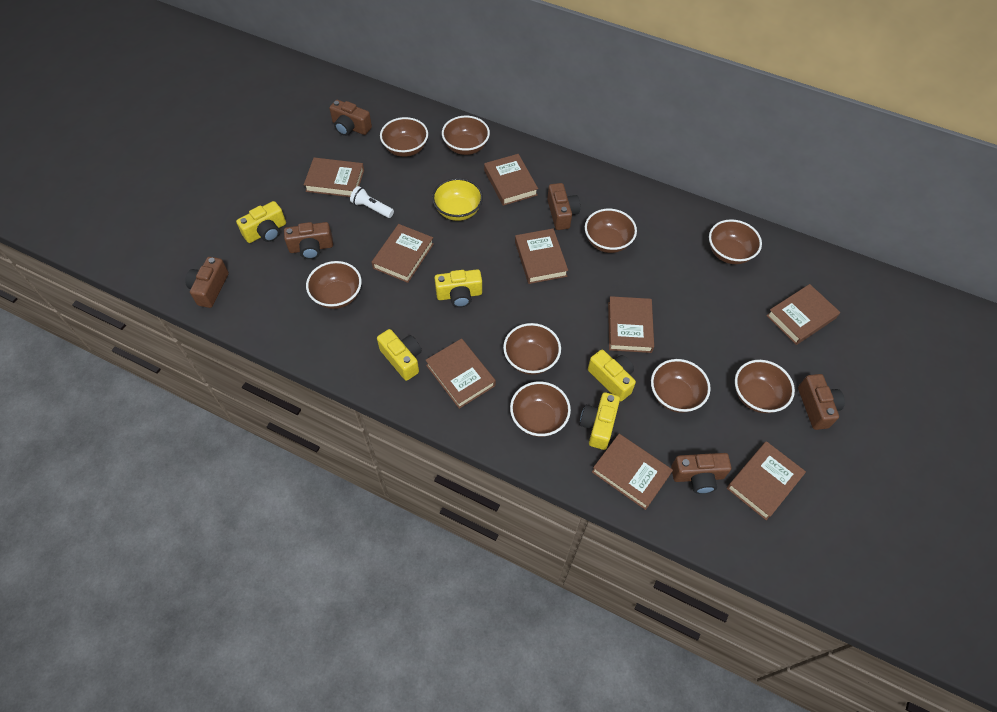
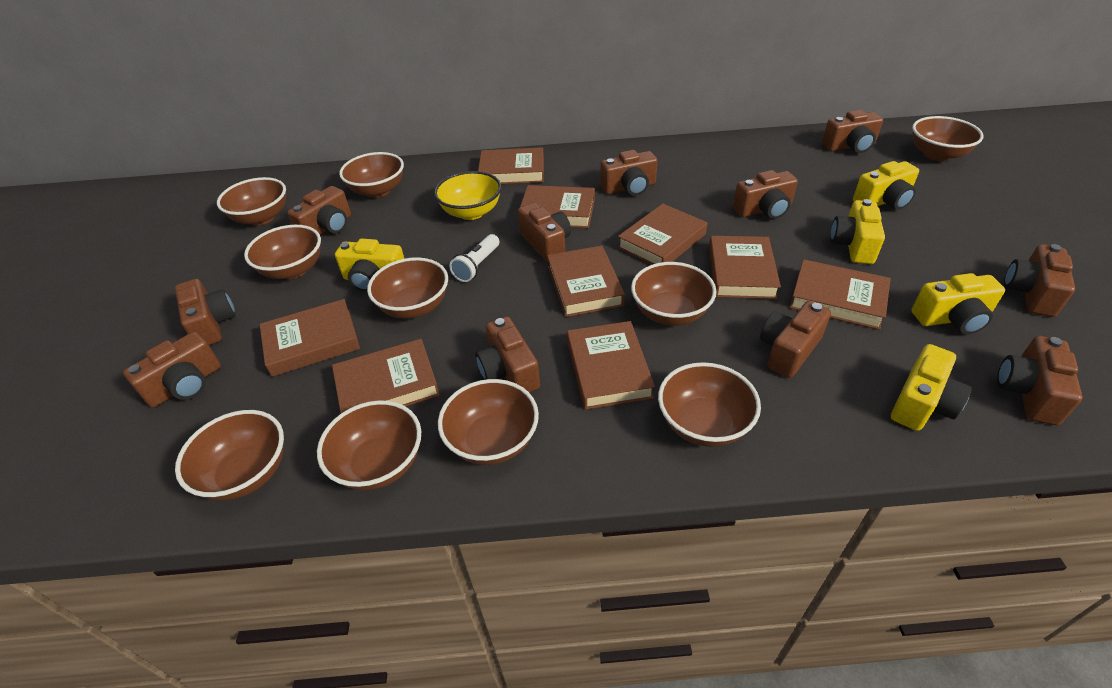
brown bowl: 9 -> 10
brown camera: 6 -> 11

